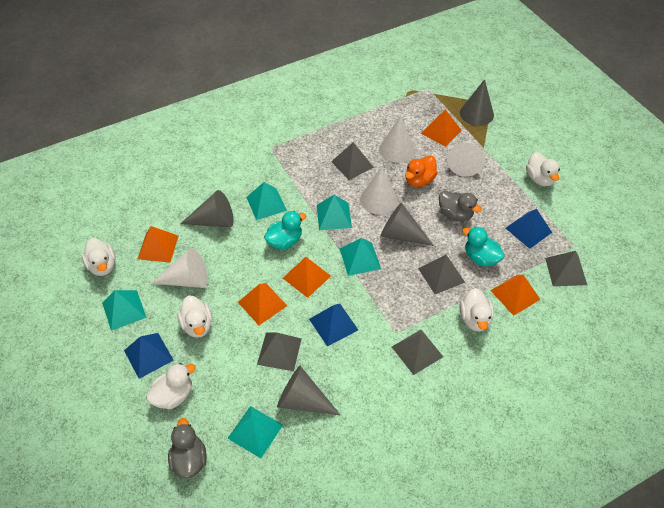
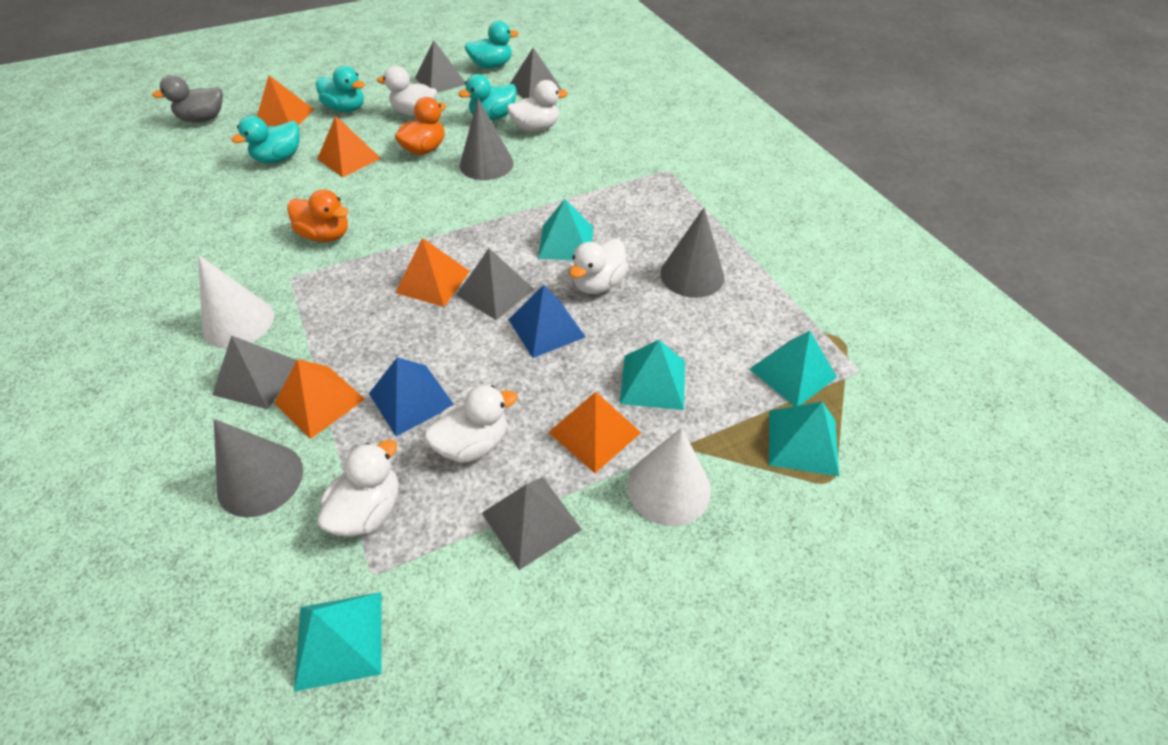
blue pyramid: 3 -> 2
grey cone: 4 -> 3
grey duck: 2 -> 1
orange duck: 1 -> 2
turquoise duck: 2 -> 4
white cone: 4 -> 2

